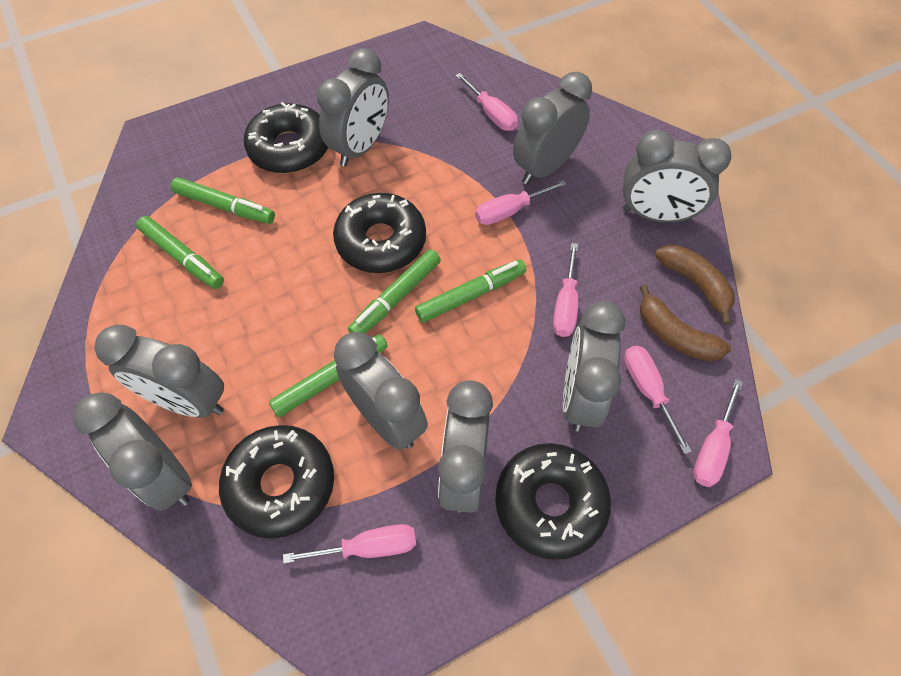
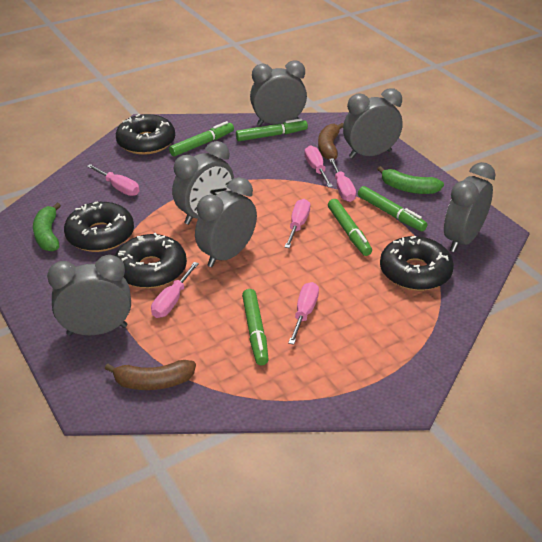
green banana: 0 -> 2
grey clock: 8 -> 6

